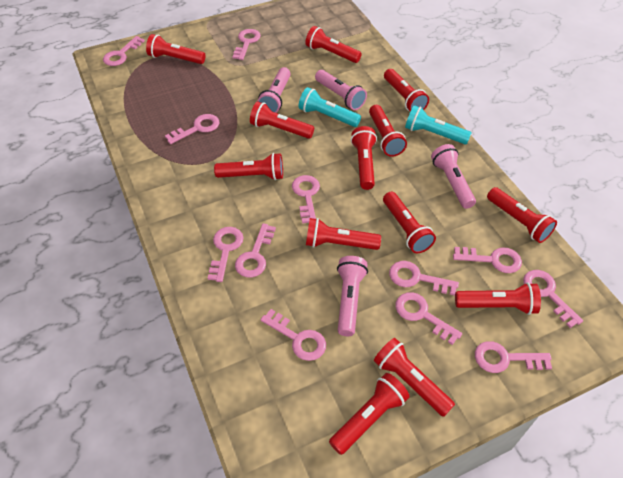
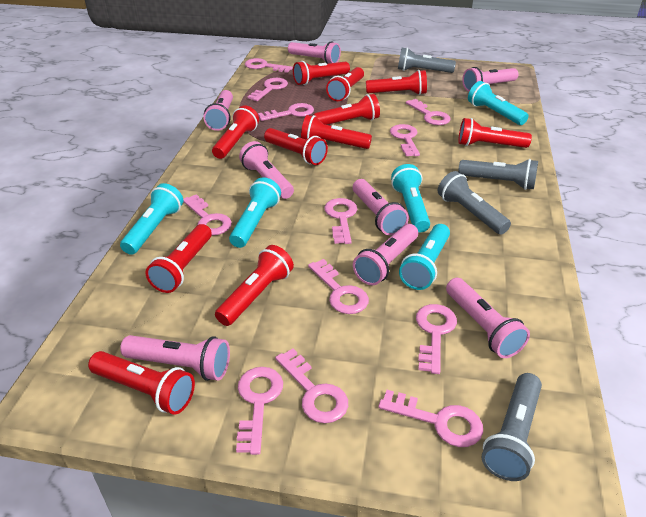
grey flashlight: 0 -> 4
pink flashlight: 4 -> 8
red flashlight: 13 -> 11
turquoise flashlight: 2 -> 5

